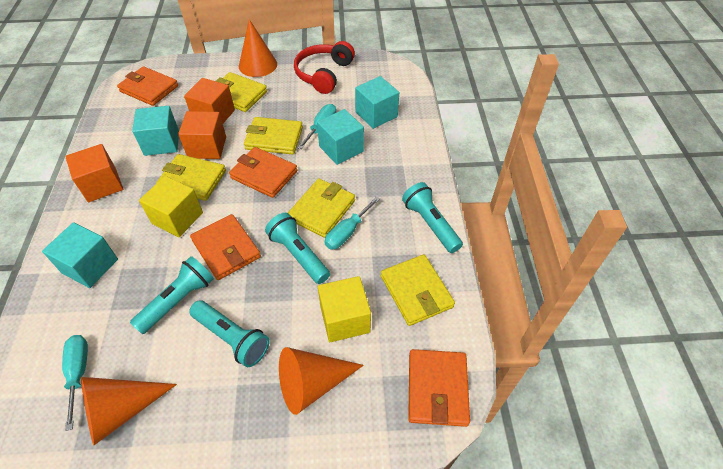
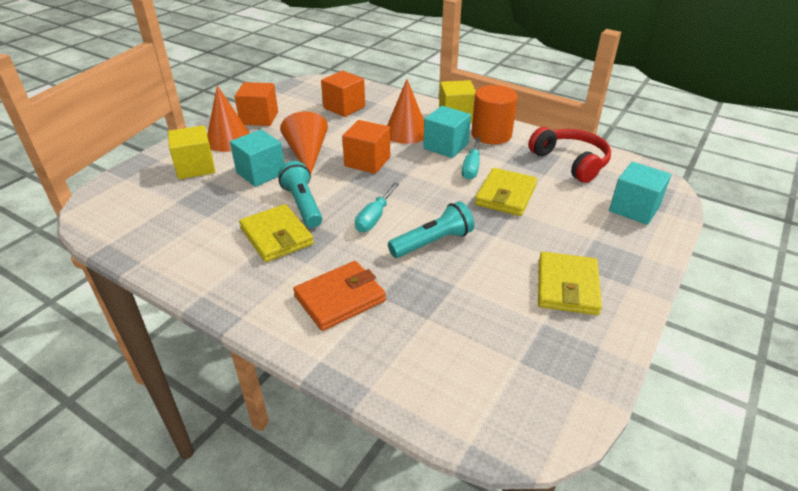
orange cylinder: 0 -> 1
orange wallet: 4 -> 1
turquoise cube: 4 -> 3
turquoise flashlight: 4 -> 2
turquoise screwdriver: 3 -> 2
yellow wallet: 5 -> 3

